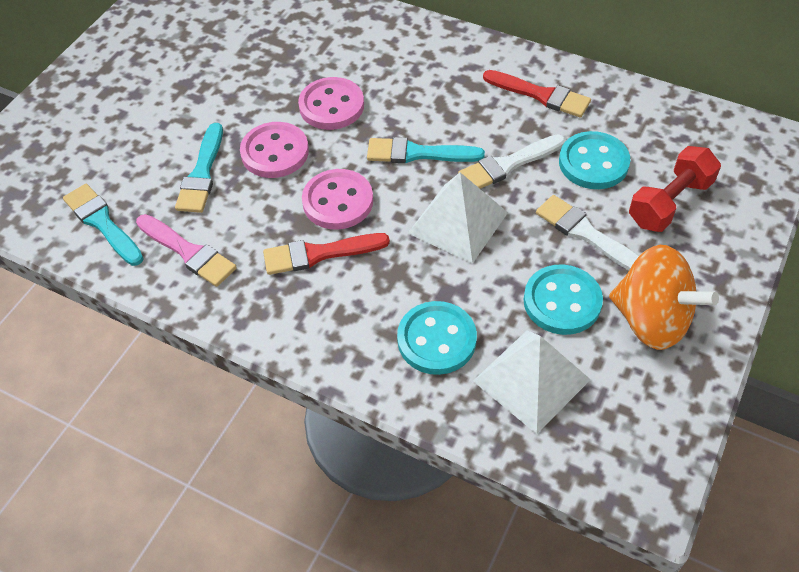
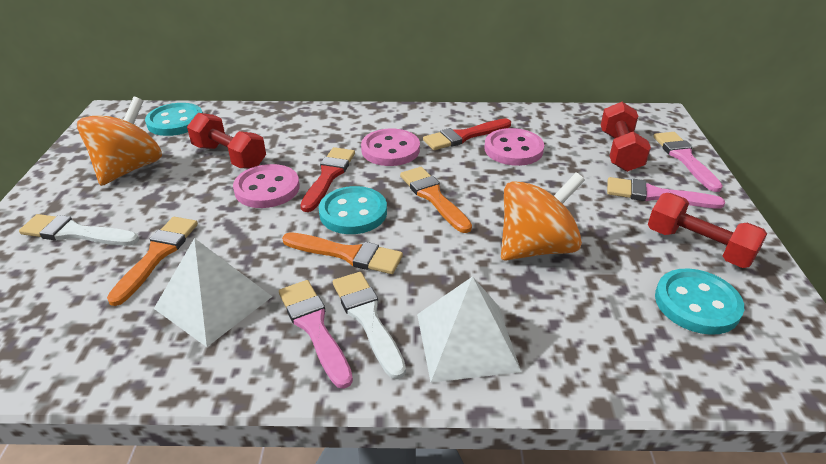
orange brush: 0 -> 3
orange spinning top: 1 -> 2
pink brush: 1 -> 3
red dumbbell: 1 -> 3
turquoise brush: 3 -> 0

